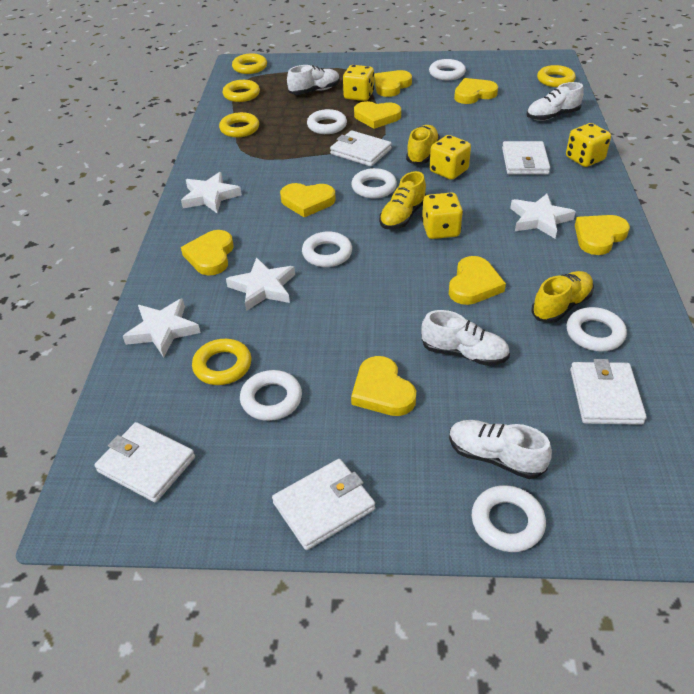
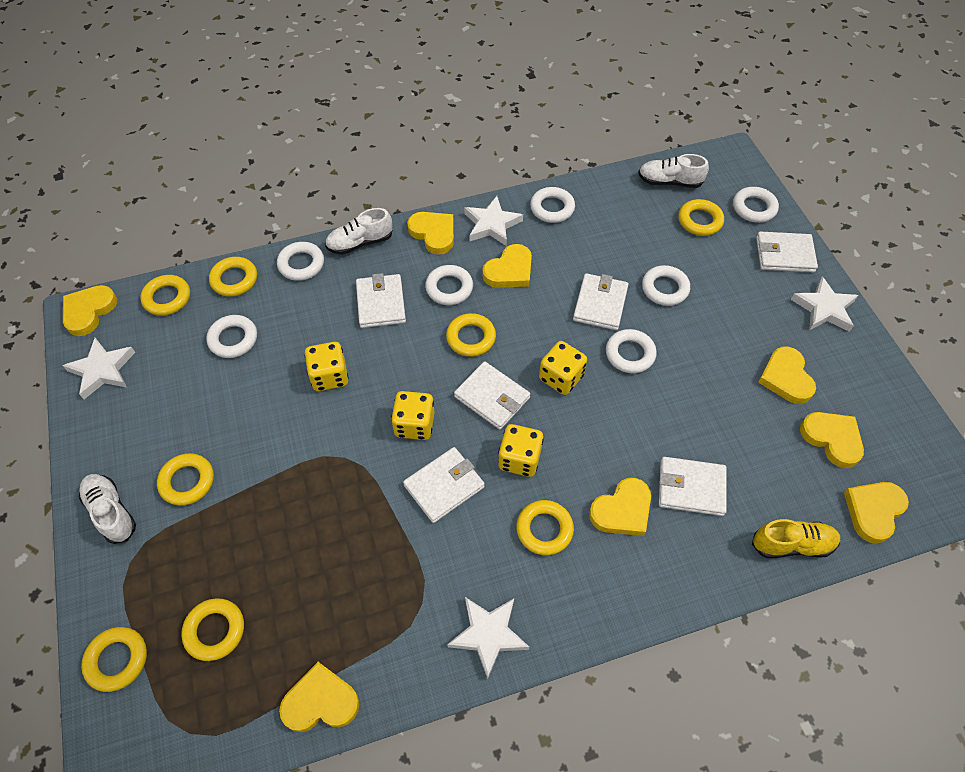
white shoe: 4 -> 3
white wallet: 5 -> 6
yellow ring: 5 -> 8
yellow shoe: 3 -> 1

